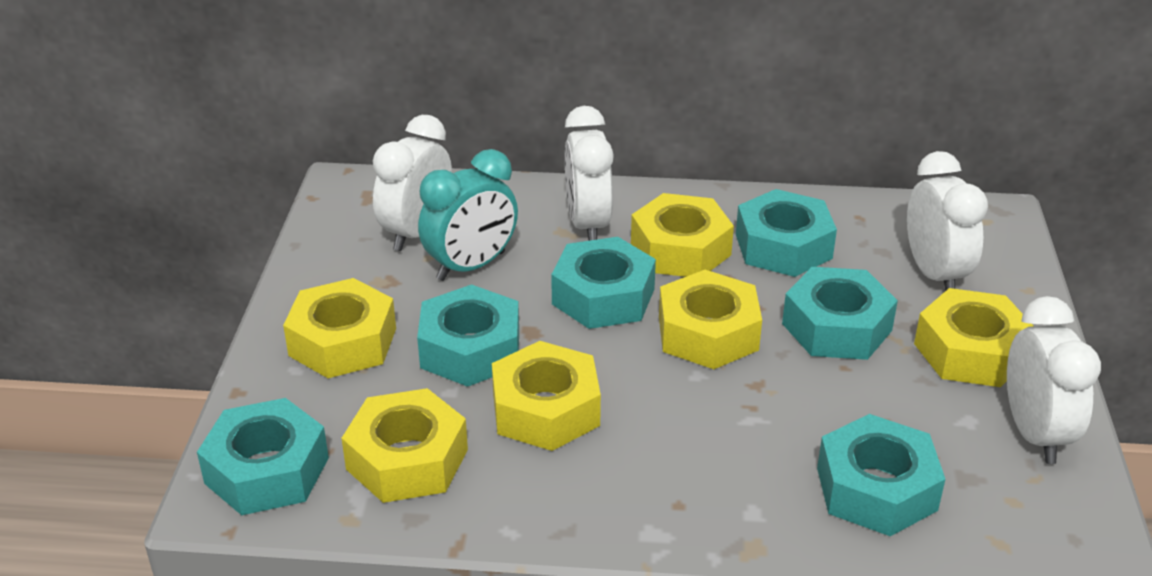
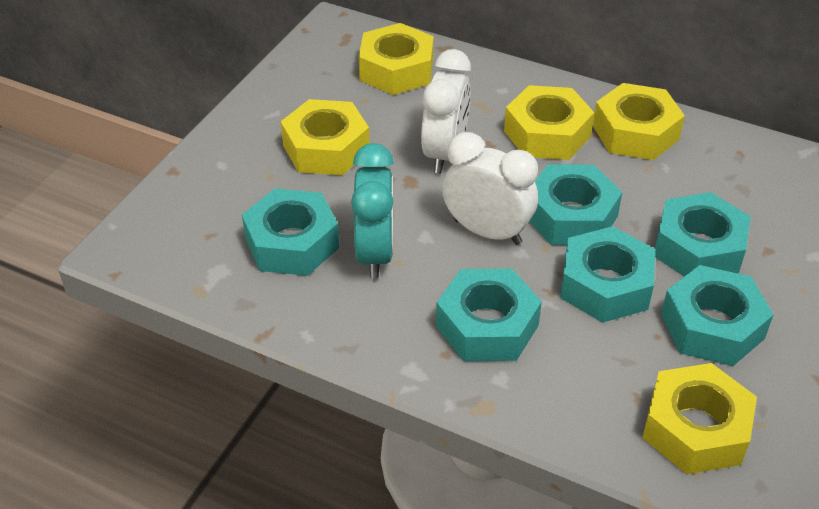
white clock: 4 -> 2
yellow nut: 6 -> 5

